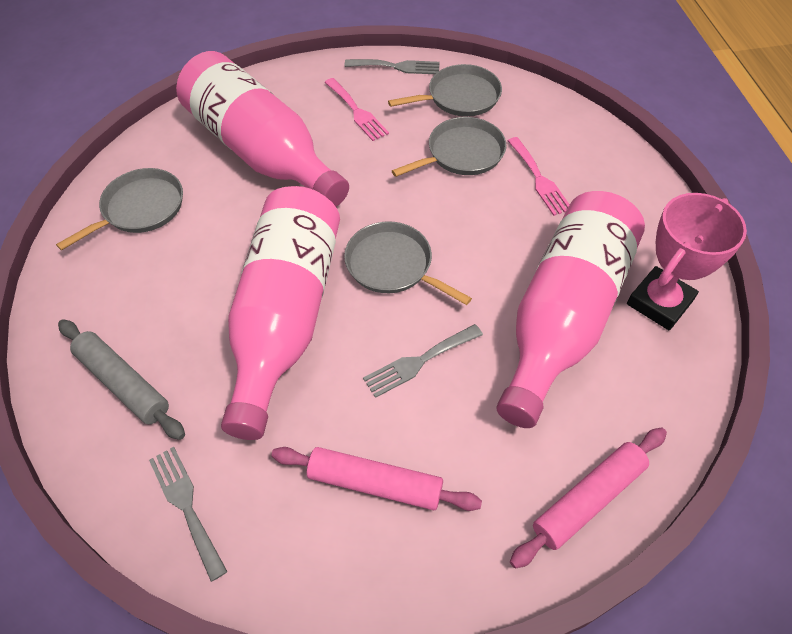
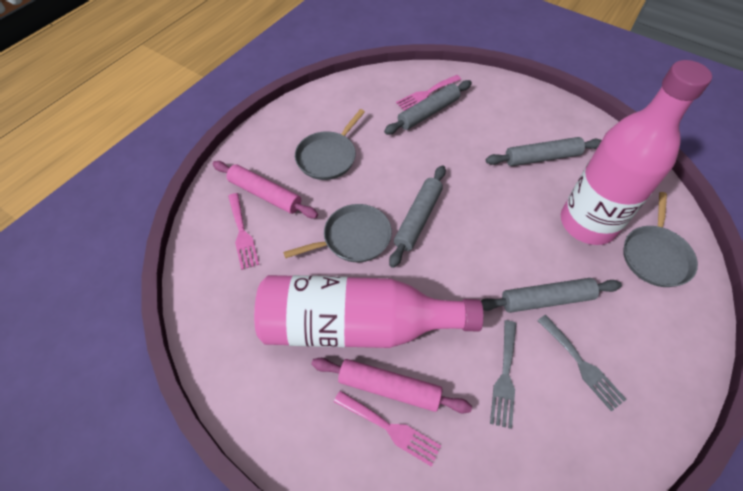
grey fork: 3 -> 2
grey pan: 4 -> 3
grey rolling pin: 1 -> 4
pink bottle: 3 -> 2
pink fork: 2 -> 3
pink trophy: 1 -> 0

